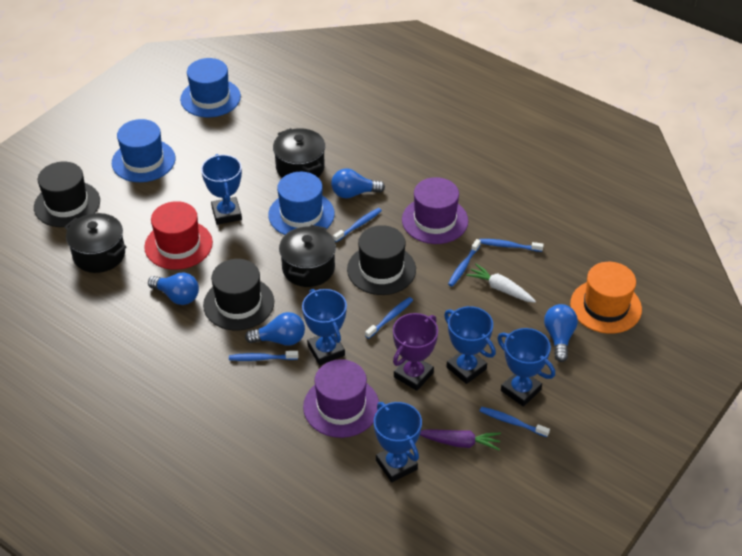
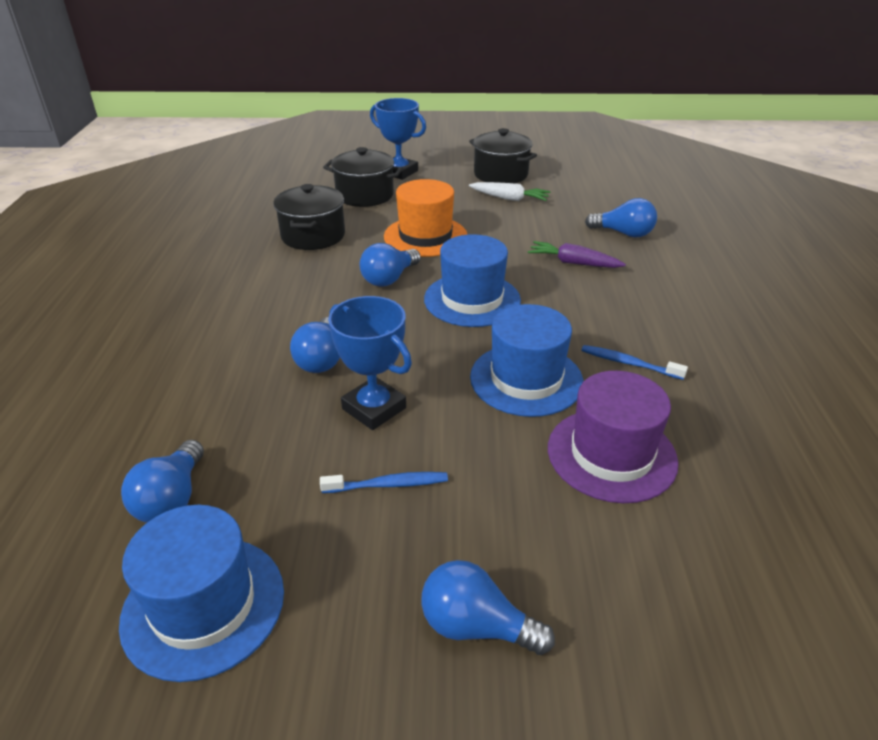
black hat: 3 -> 0
blue light bulb: 4 -> 5
blue toothbrush: 6 -> 2
blue trophy: 5 -> 2
purple hat: 2 -> 1
purple trophy: 1 -> 0
red hat: 1 -> 0

